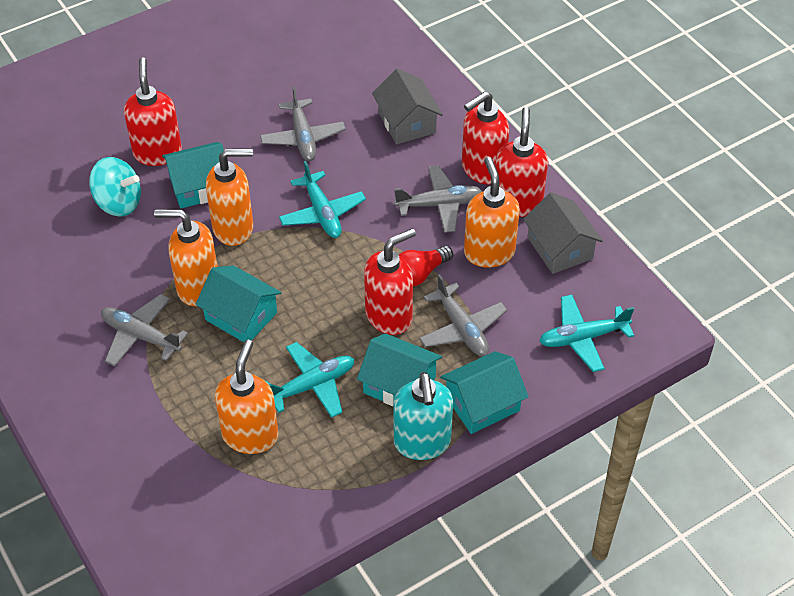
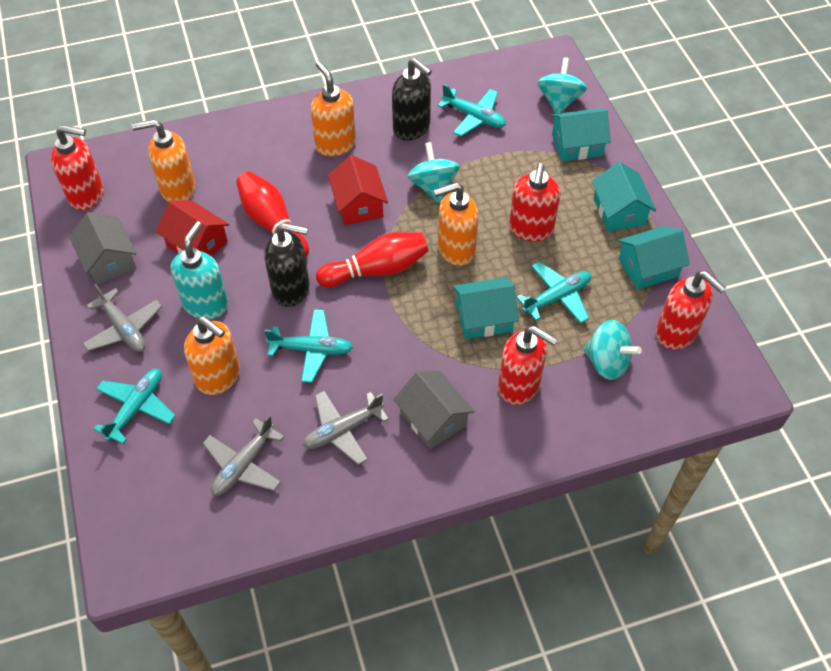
black soap dispenser: 0 -> 2
grey plane: 4 -> 3
red bowling pin: 0 -> 2
red house: 0 -> 2
red light bulb: 1 -> 0
turquoise plane: 3 -> 4
turquoise spinning top: 1 -> 3

